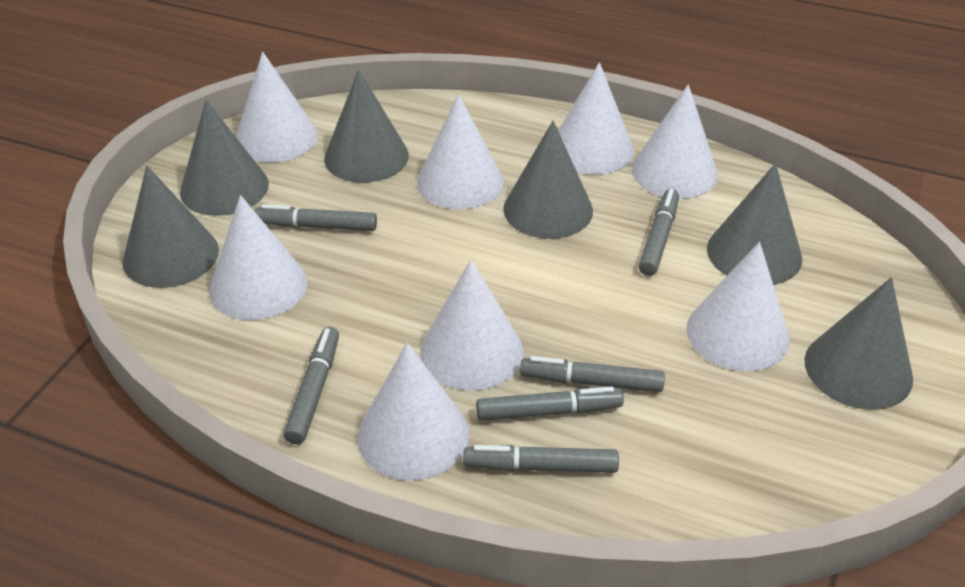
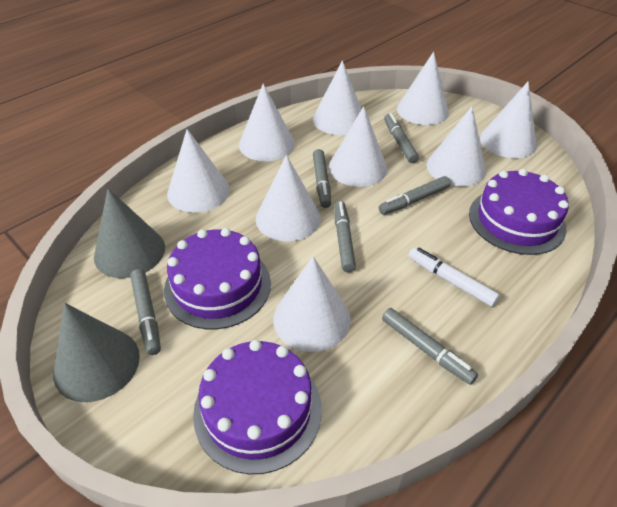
grey cone: 6 -> 2
purple cake: 0 -> 3
white cone: 8 -> 9
white marker: 0 -> 1

